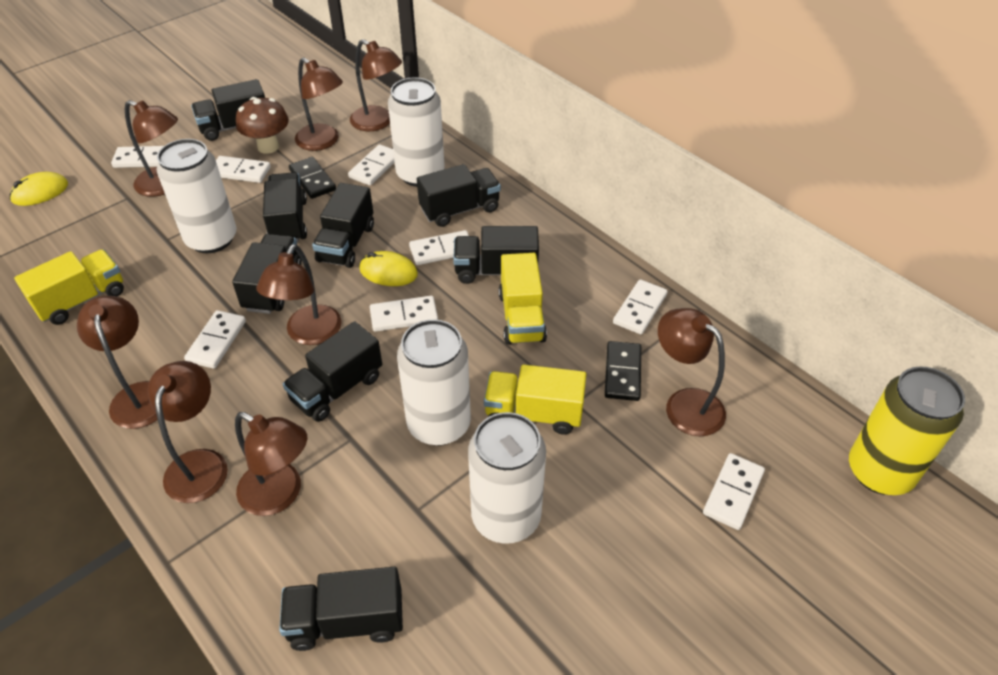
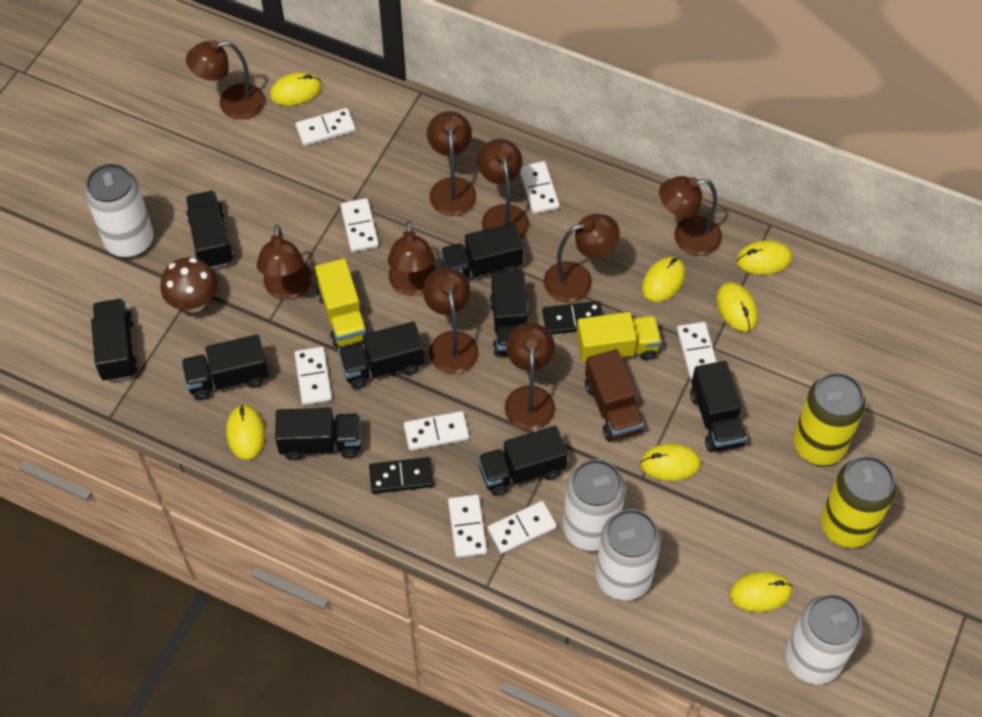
black truck: 8 -> 9
brown lamp: 8 -> 9
brown truck: 0 -> 1
yellow can: 1 -> 2
yellow mouse: 2 -> 7
yellow truck: 3 -> 2

